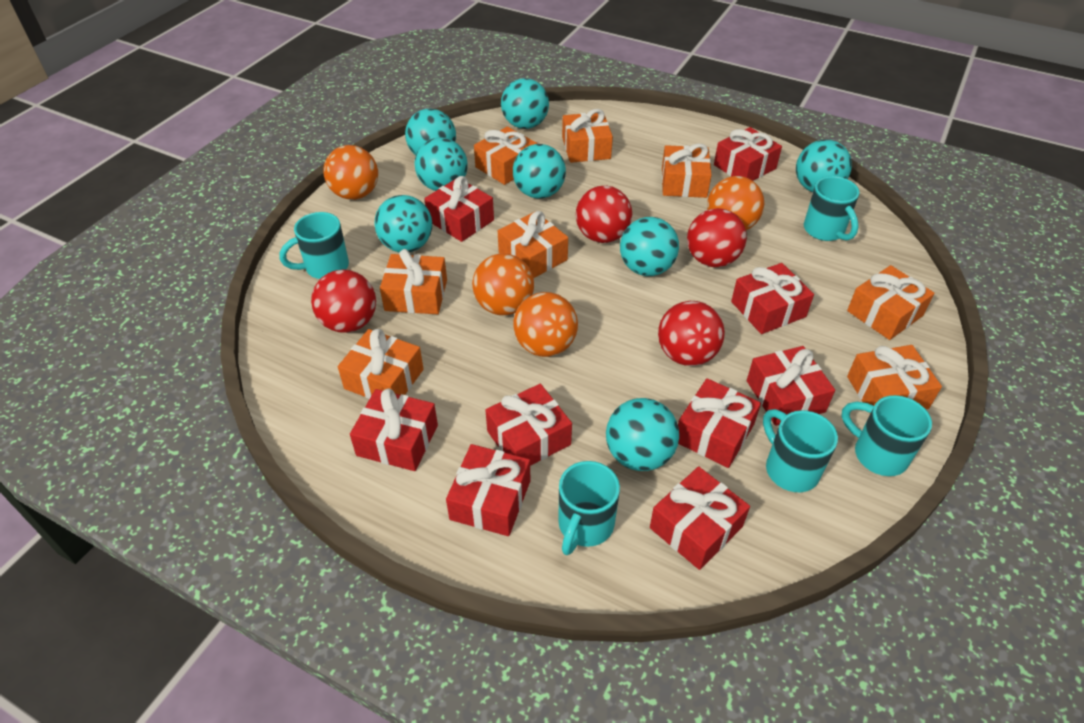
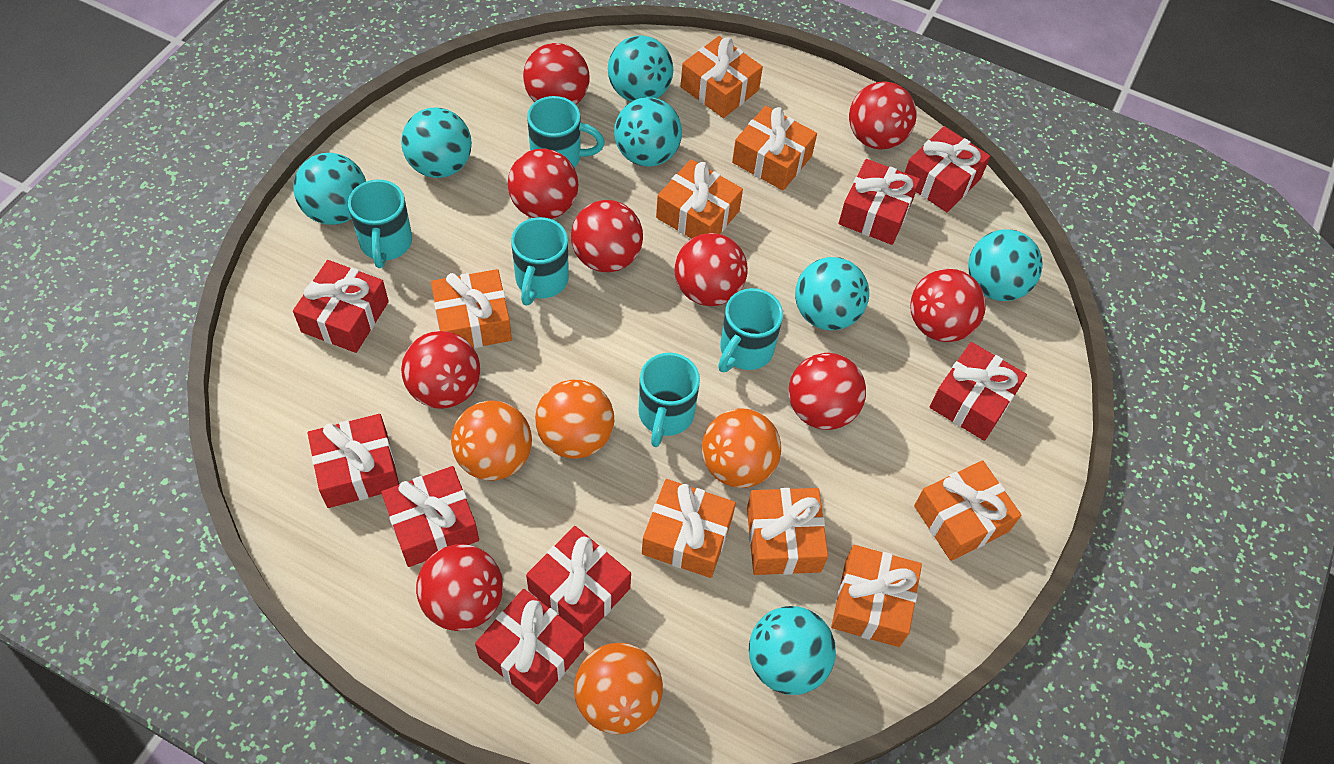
red ball: 4 -> 9
red gift: 9 -> 8
turquoise ball: 8 -> 7

